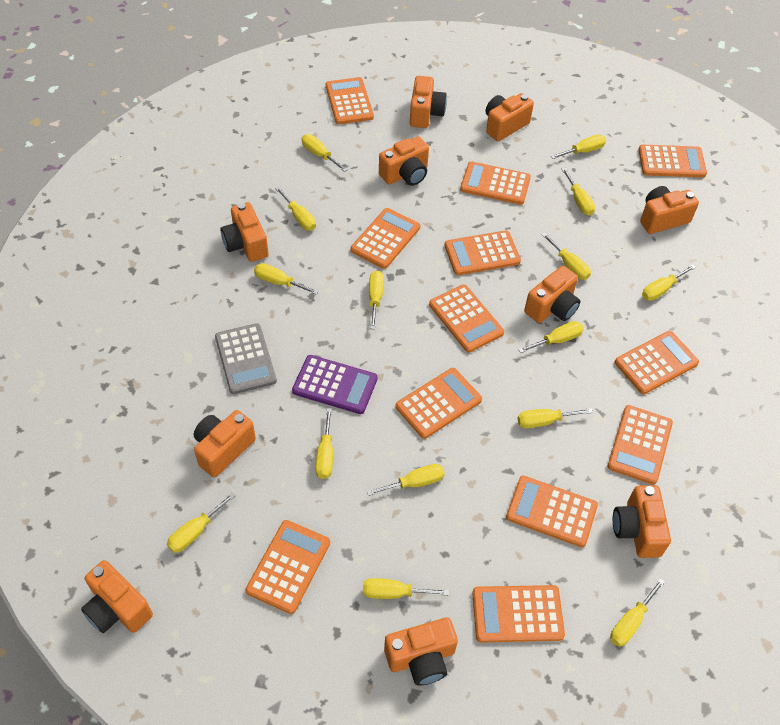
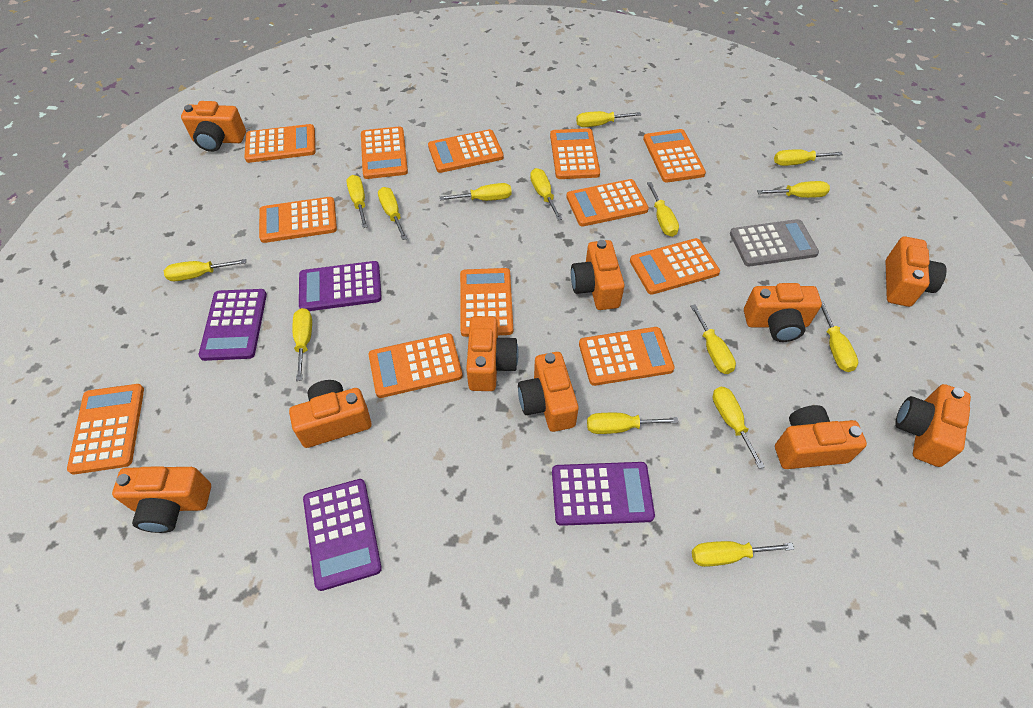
purple calculator: 1 -> 4

